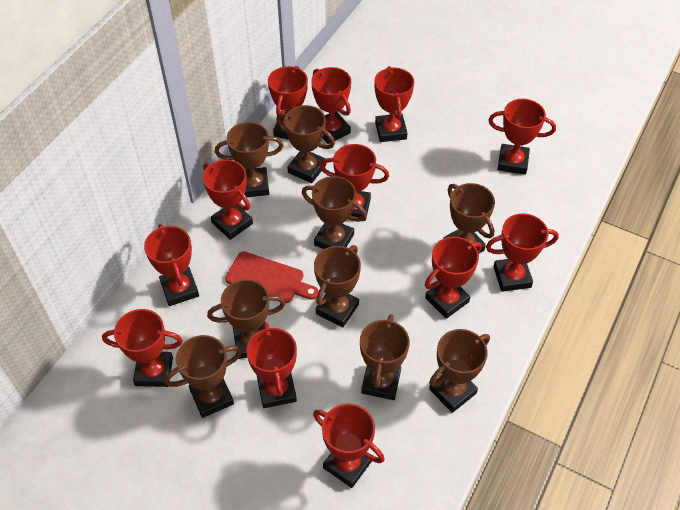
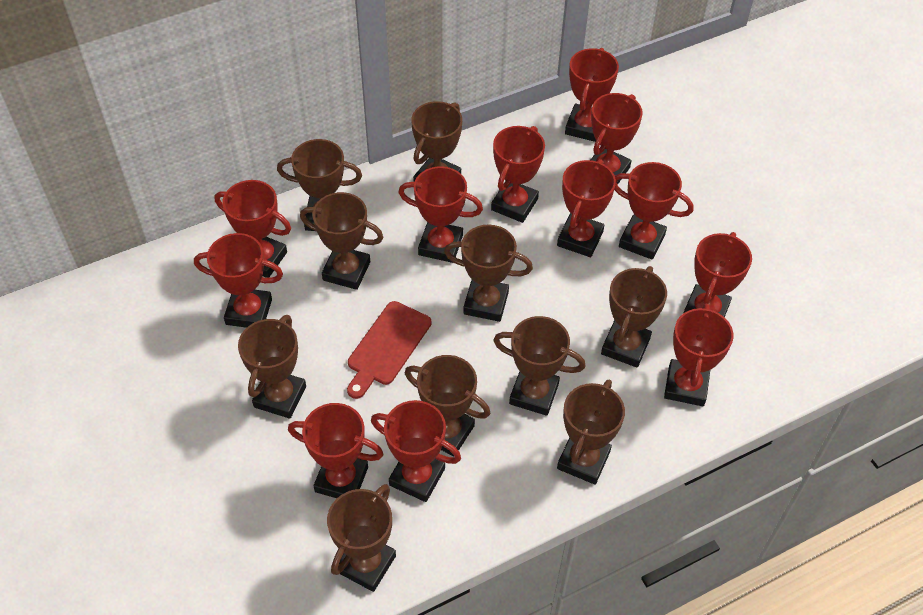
brown trophy: 9 -> 10

